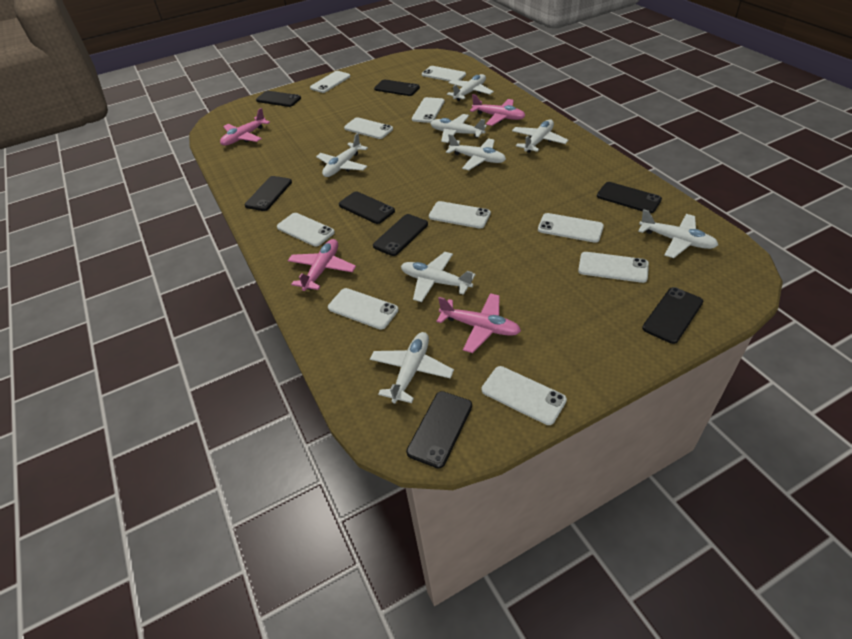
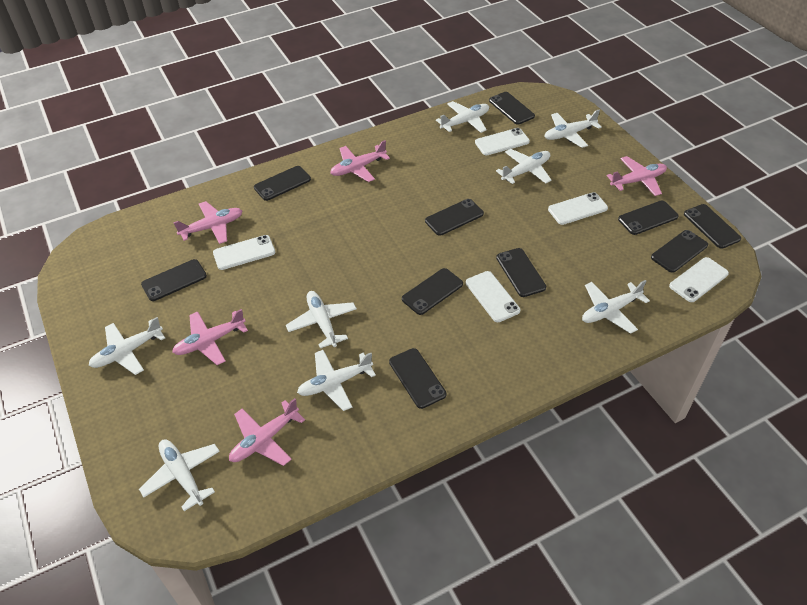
black phone: 8 -> 10
pink plane: 4 -> 5
white phone: 10 -> 5

